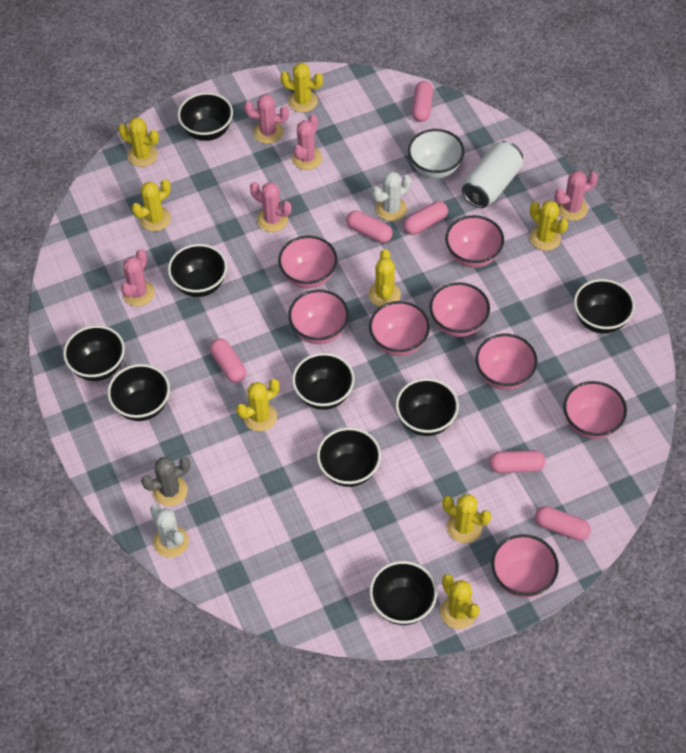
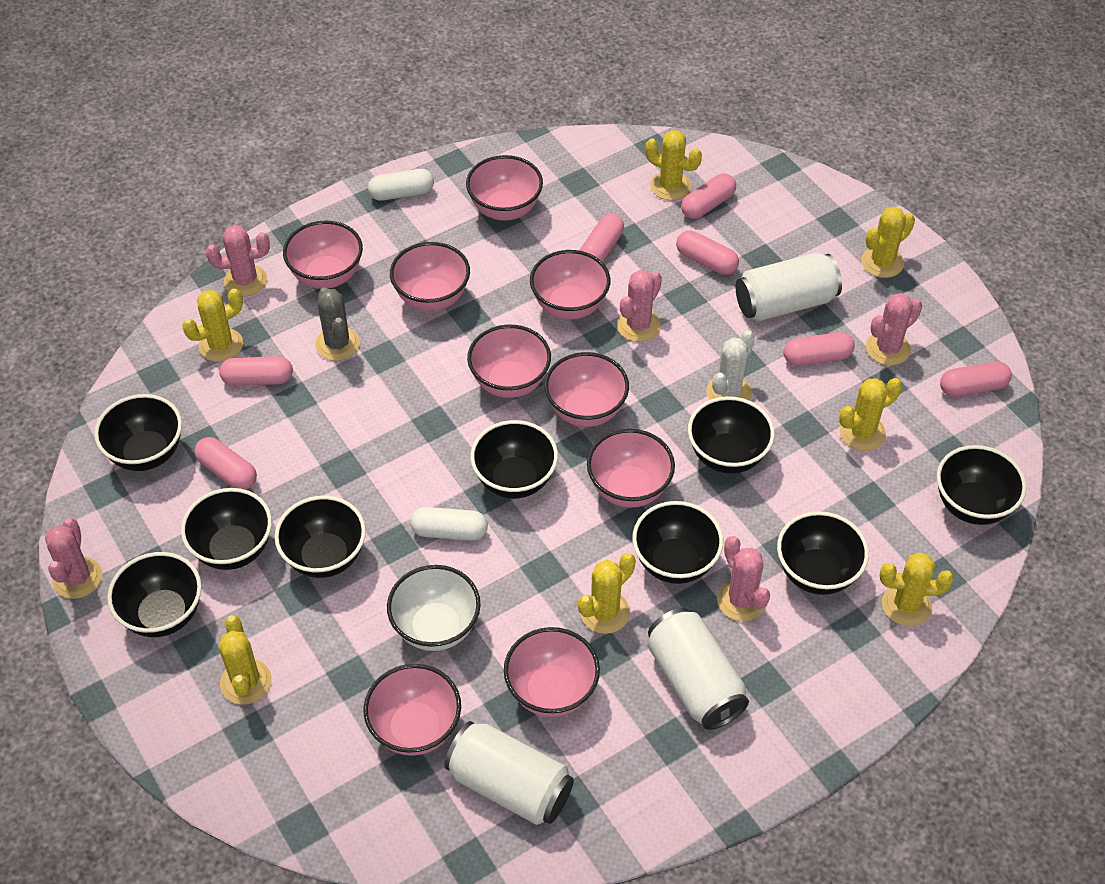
pink bowl: 8 -> 9
pink capsule: 6 -> 7
white cactus: 2 -> 1
white can: 1 -> 3
white capsule: 0 -> 2
yellow cactus: 8 -> 7

